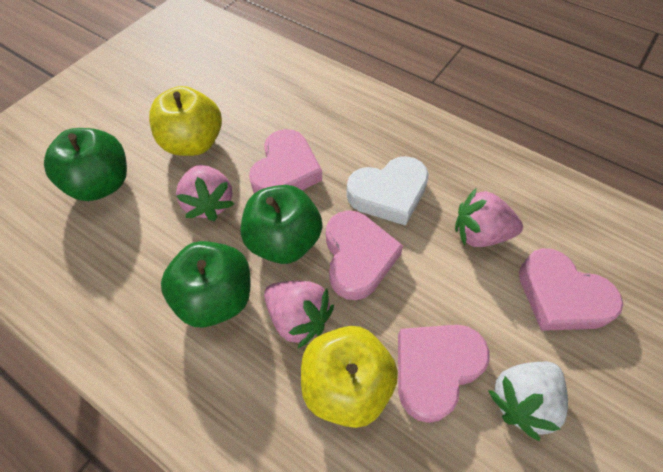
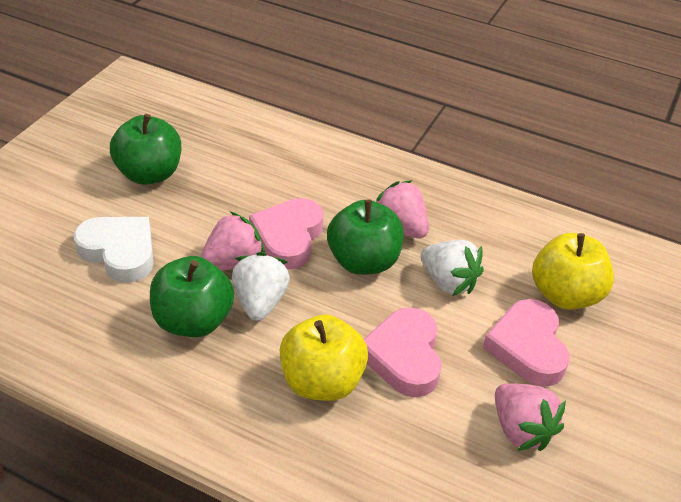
pink heart: 4 -> 3
white strawberry: 1 -> 2

